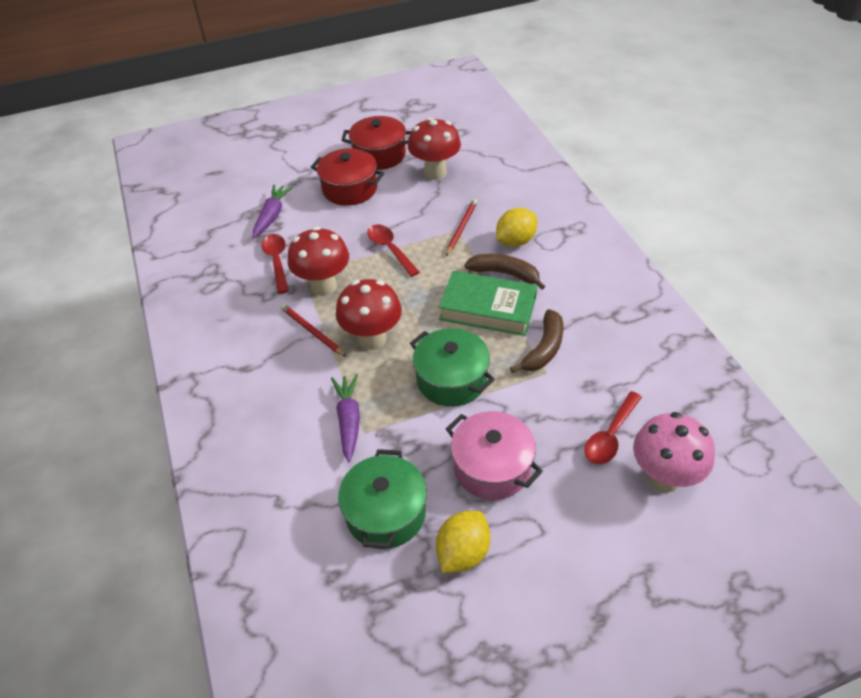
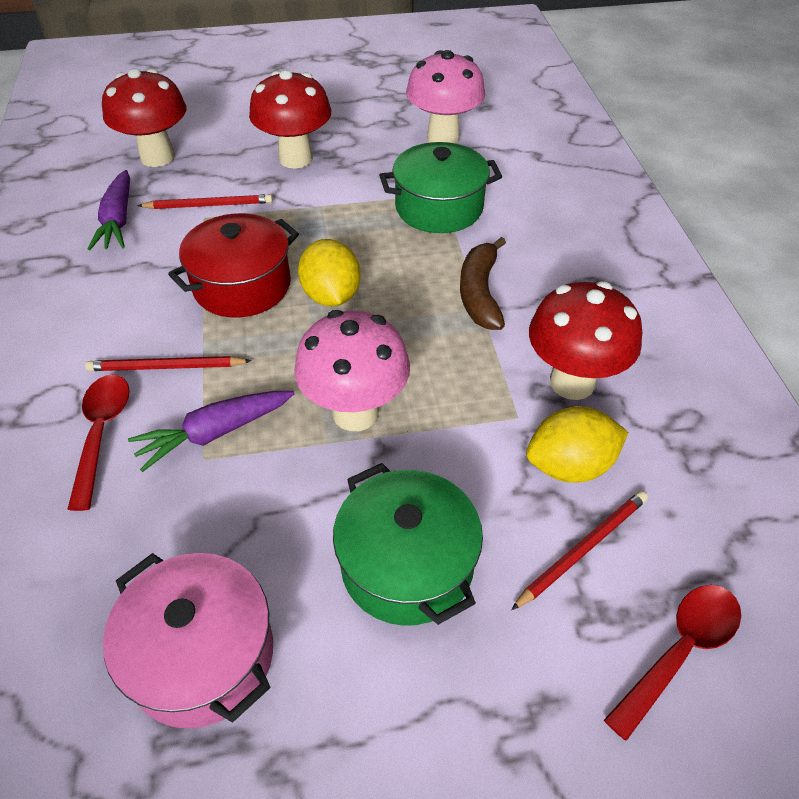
brown banana: 2 -> 1
green book: 1 -> 0
pink mushroom: 1 -> 2
red pencil: 2 -> 3
red pot: 2 -> 1
red spoon: 3 -> 2

